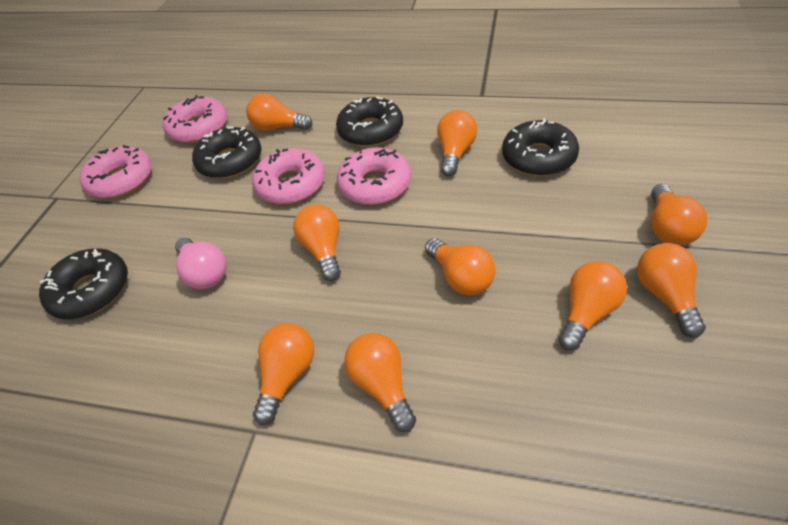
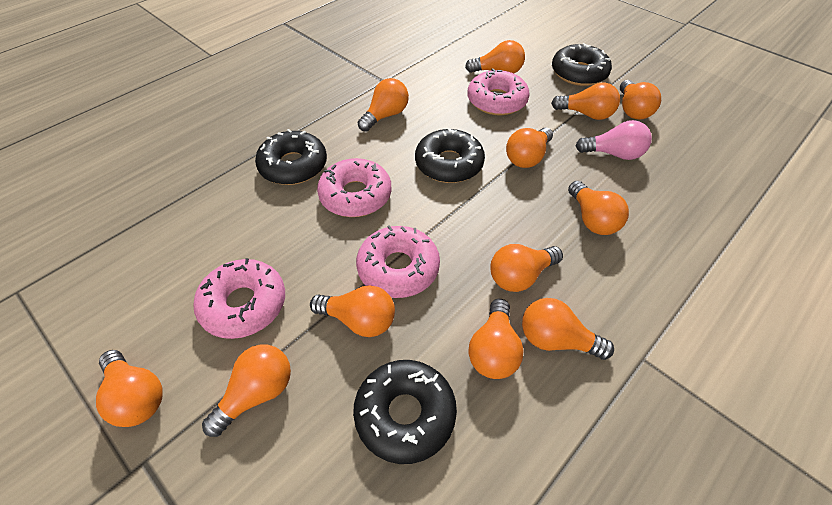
orange light bulb: 9 -> 12

